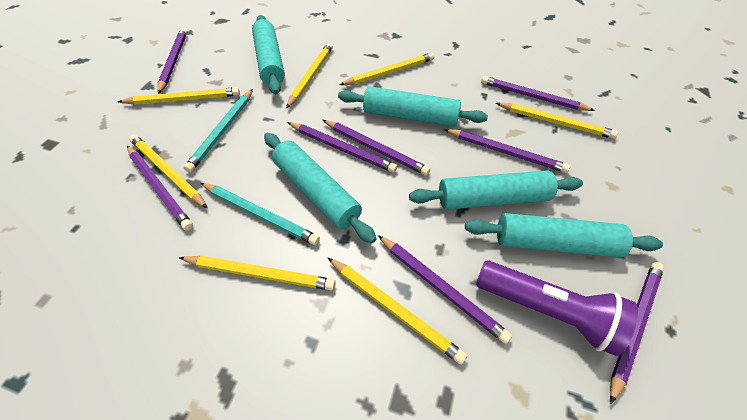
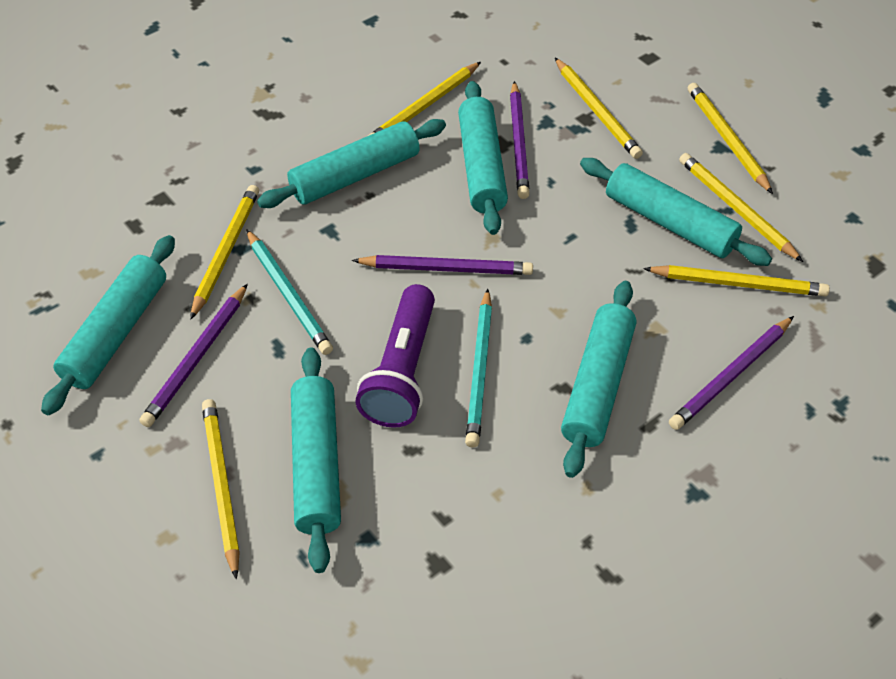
purple pencil: 8 -> 4
turquoise rolling pin: 5 -> 6

